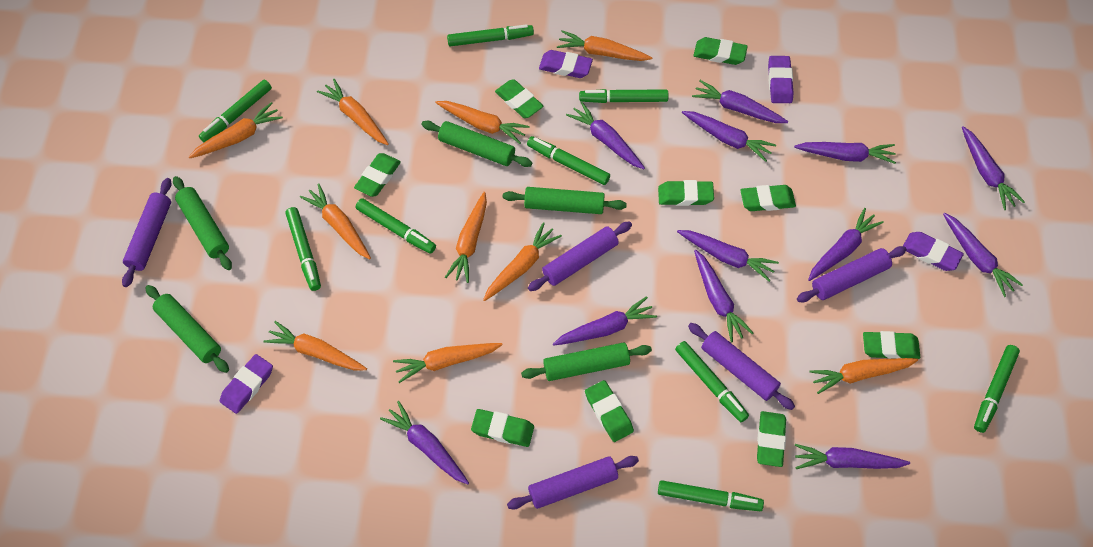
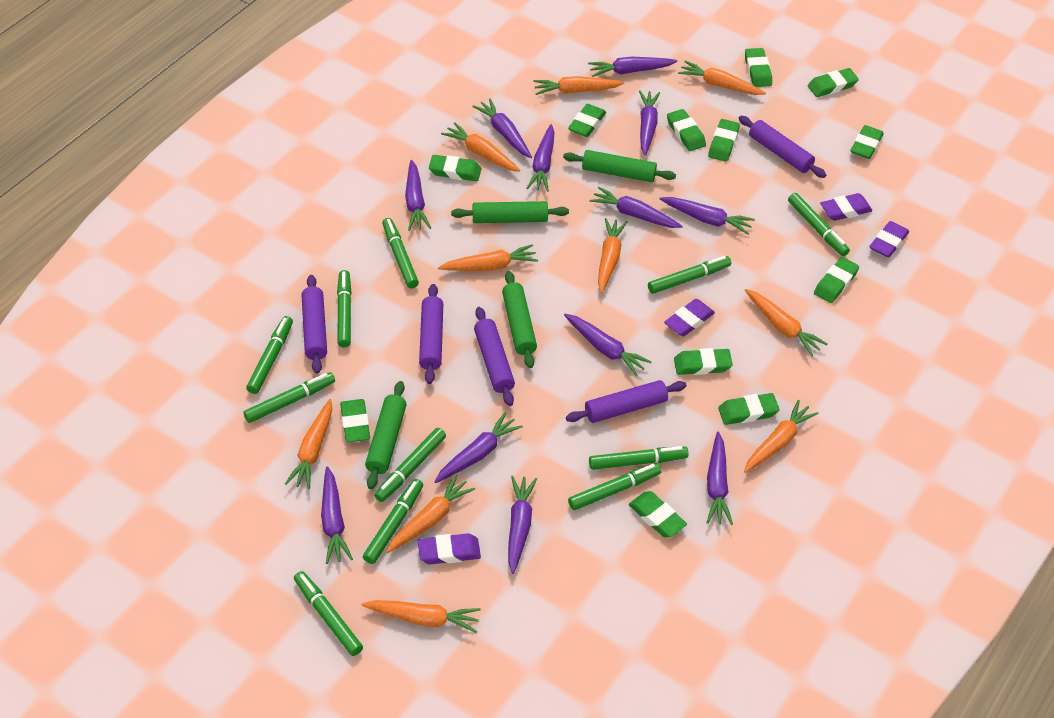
green eraser: 9 -> 12
green marker: 9 -> 11
green rolling pin: 5 -> 4

